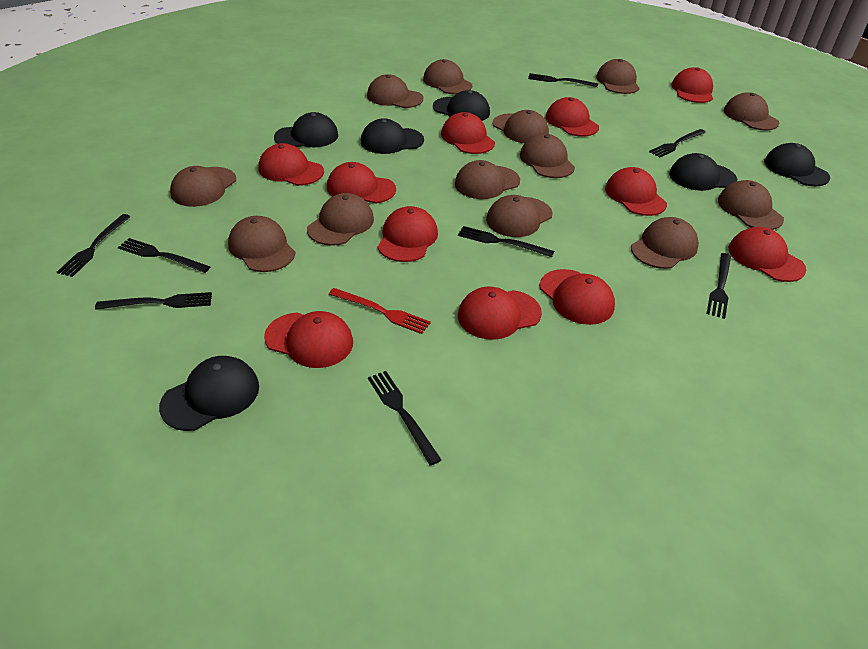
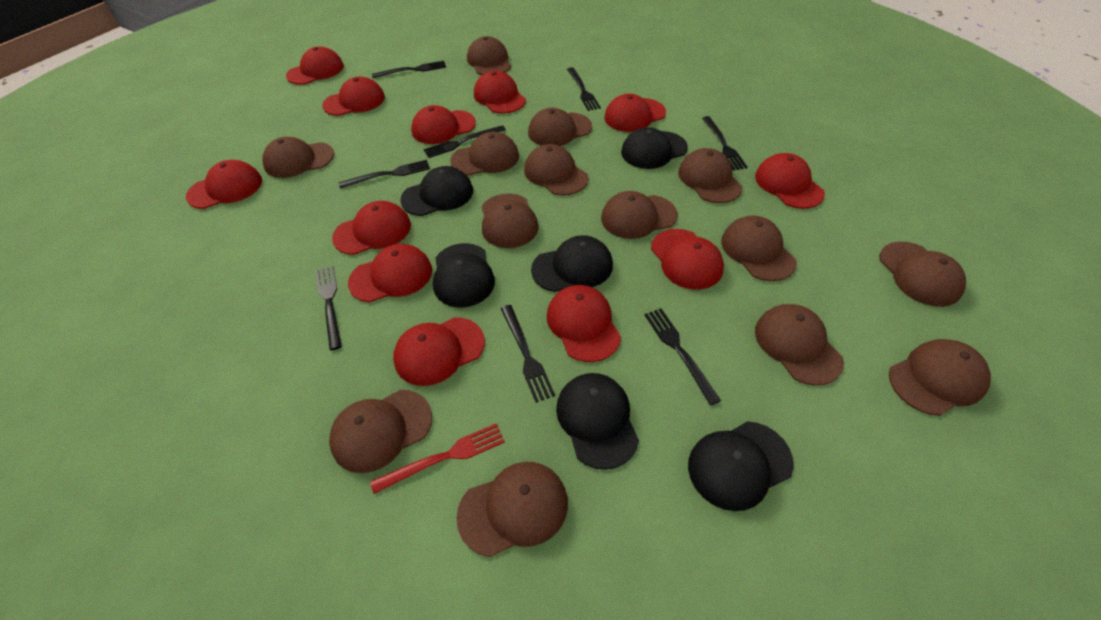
brown cap: 13 -> 14
red cap: 11 -> 12

